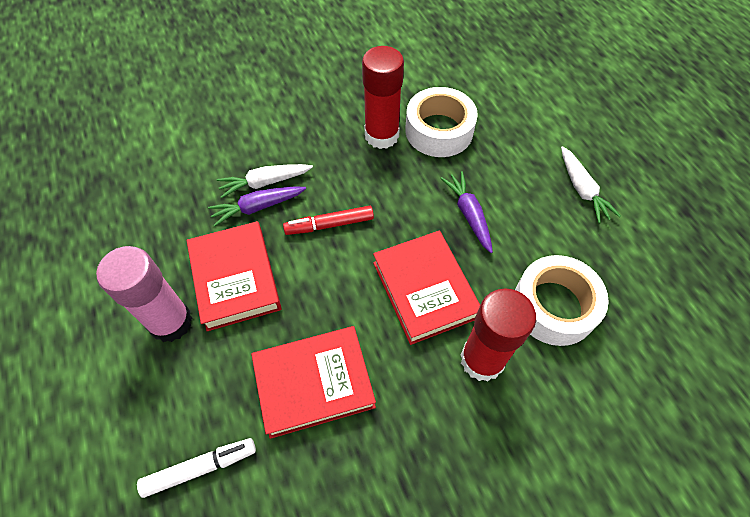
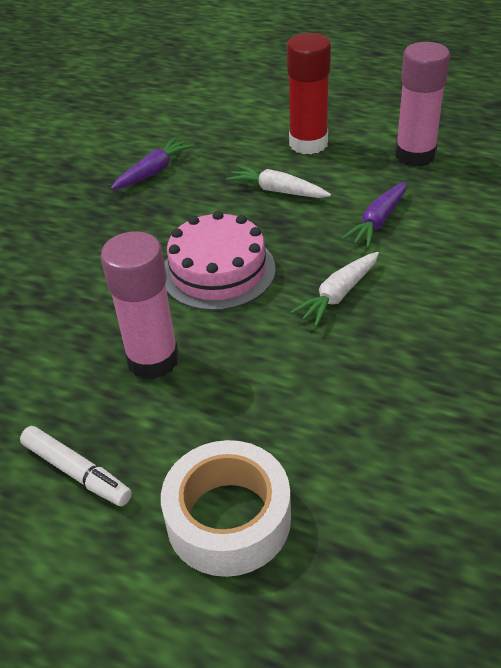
pink cake: 0 -> 1
pink glue stick: 1 -> 2
red book: 3 -> 0
red glue stick: 2 -> 1
red marker: 1 -> 0
white tape: 2 -> 1

